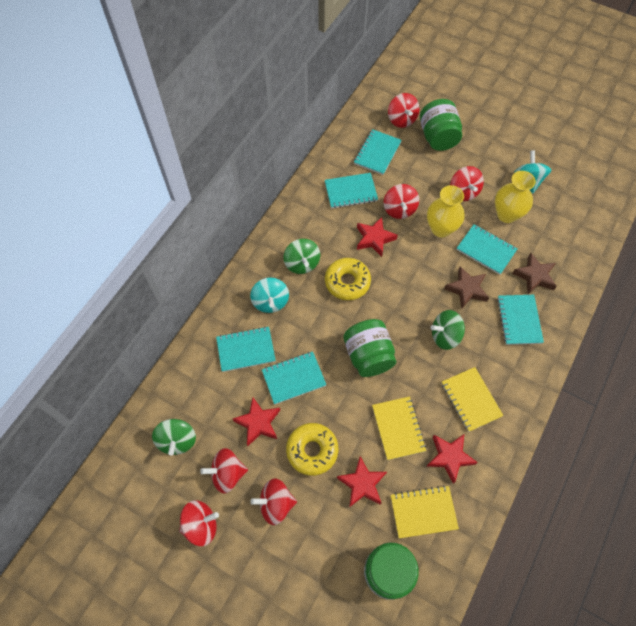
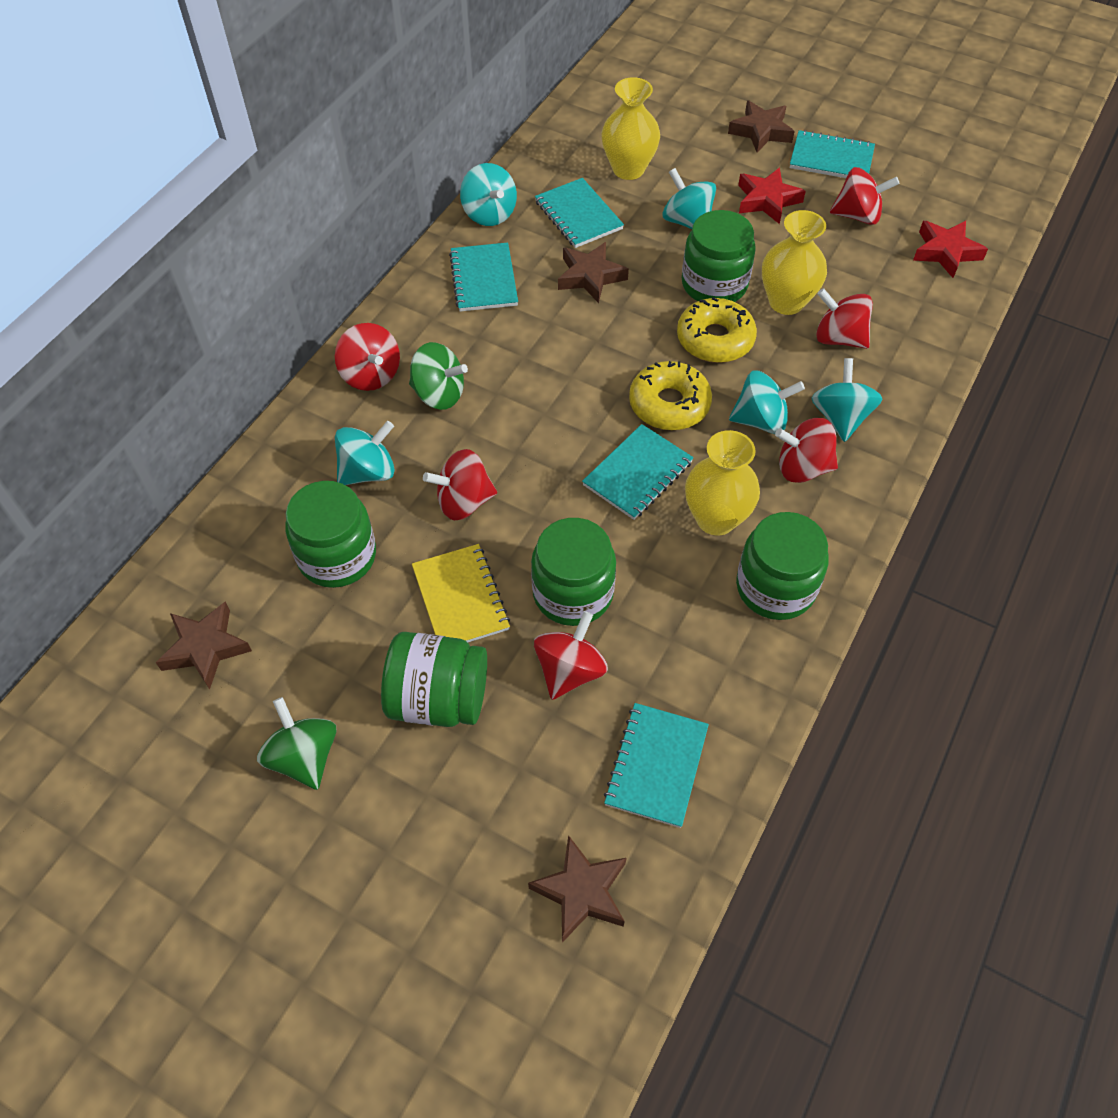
brown star: 2 -> 4
green jar: 3 -> 5
green spinning top: 3 -> 2
red star: 4 -> 2
turquoise notebook: 6 -> 5
turquoise spinning top: 2 -> 5
yellow notebook: 3 -> 1
yellow vase: 2 -> 3

